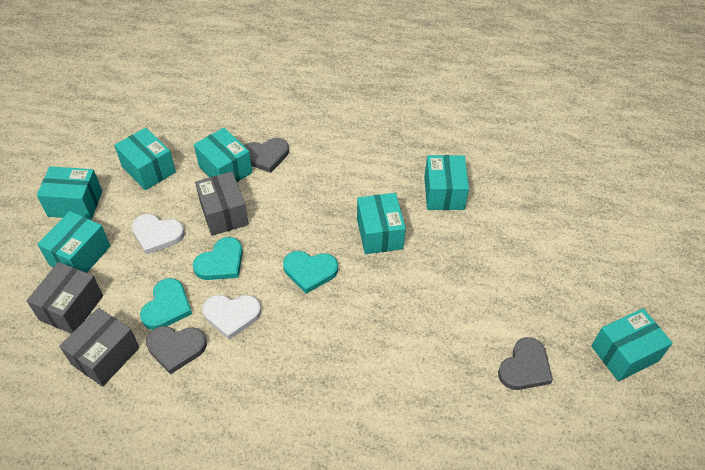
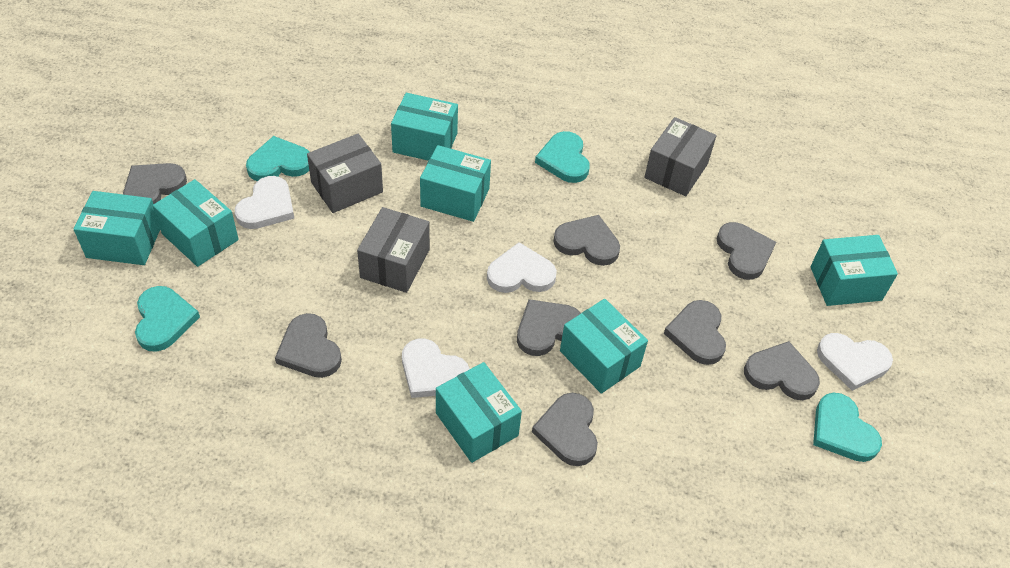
grey heart: 3 -> 8
turquoise heart: 3 -> 4
white heart: 2 -> 4

